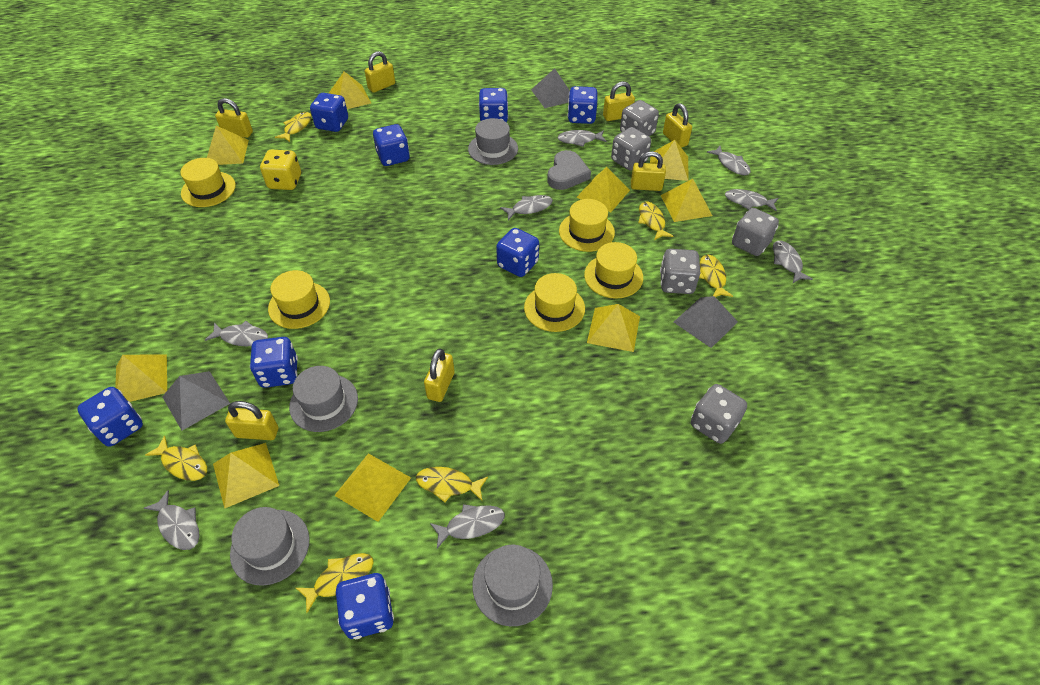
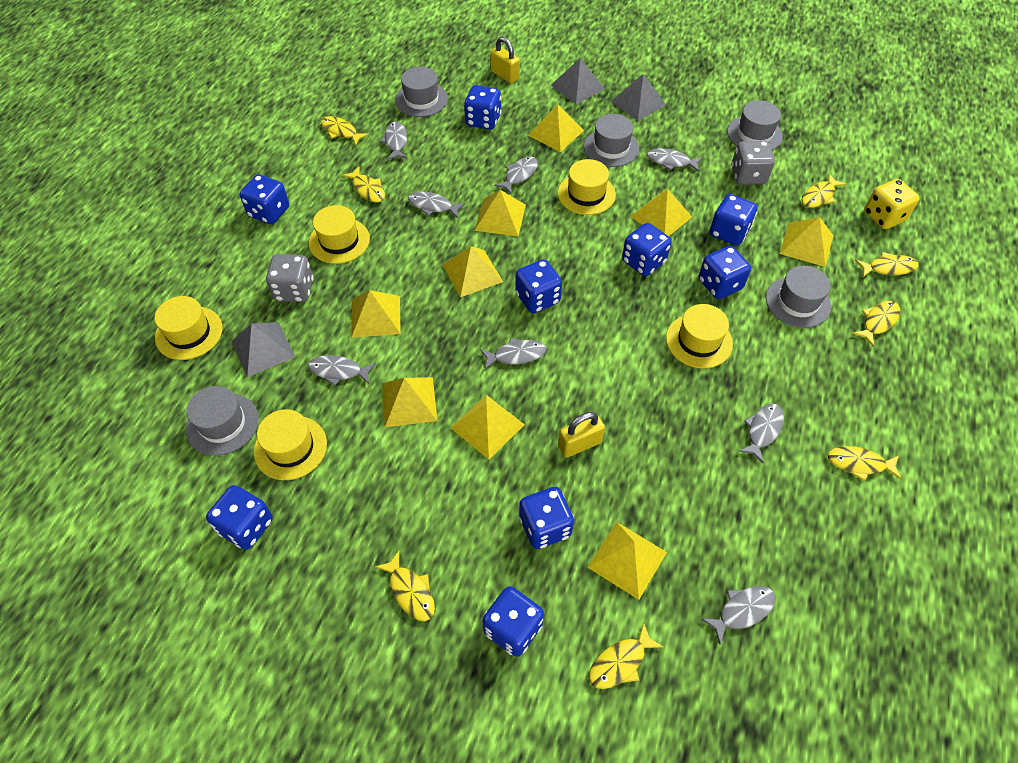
blue dice: 8 -> 9
grey dice: 5 -> 2
grey hat: 4 -> 5
grey heart: 1 -> 0
yellow fish: 6 -> 8
yellow padlock: 7 -> 2

